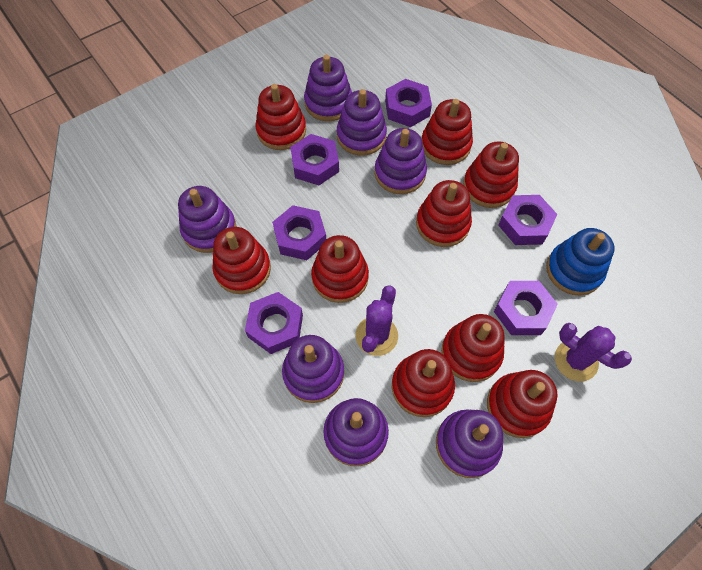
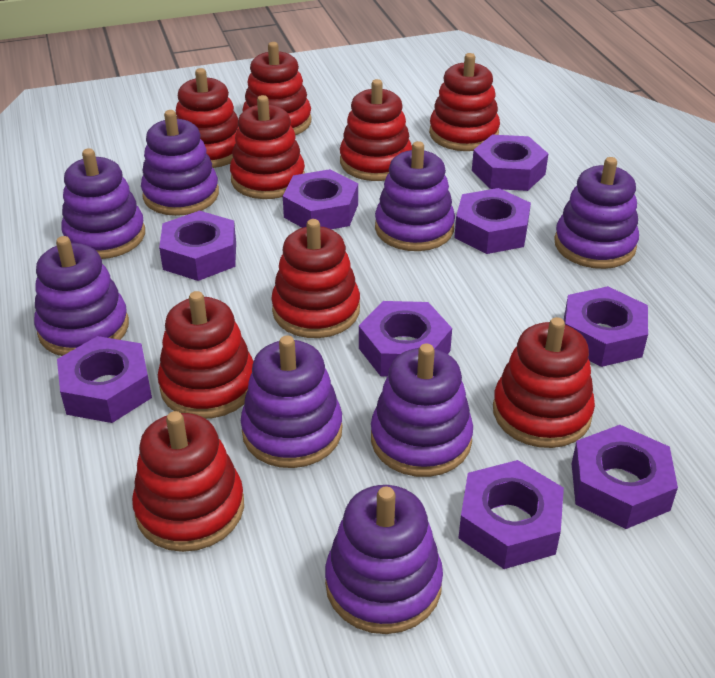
blue stacking toy: 1 -> 0
purple cactus: 2 -> 0
purple nut: 6 -> 9
purple stacking toy: 7 -> 8

